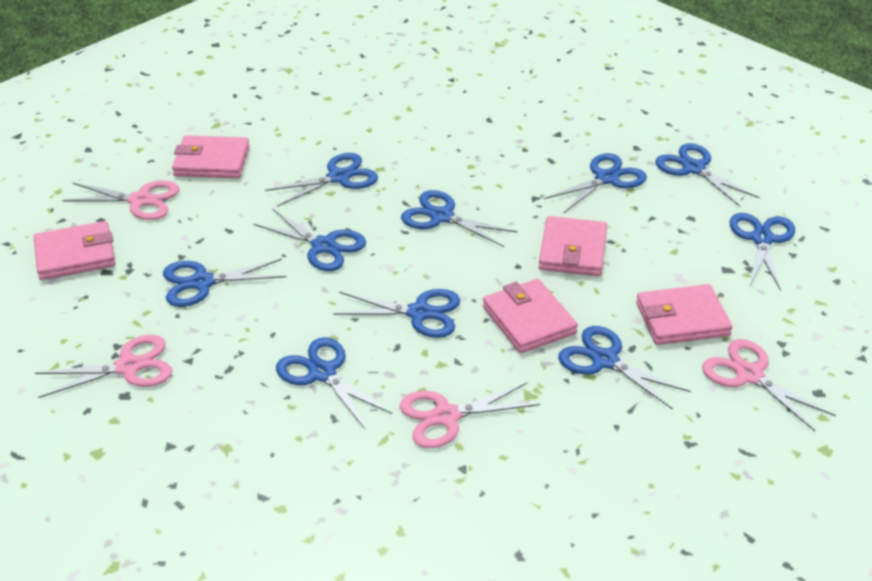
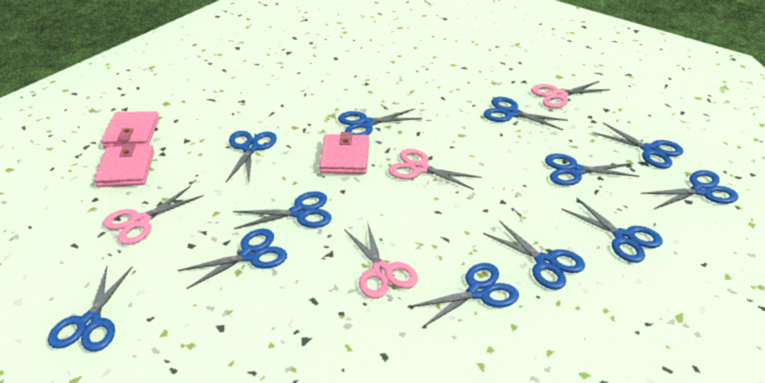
blue scissors: 10 -> 12
pink wallet: 5 -> 3

